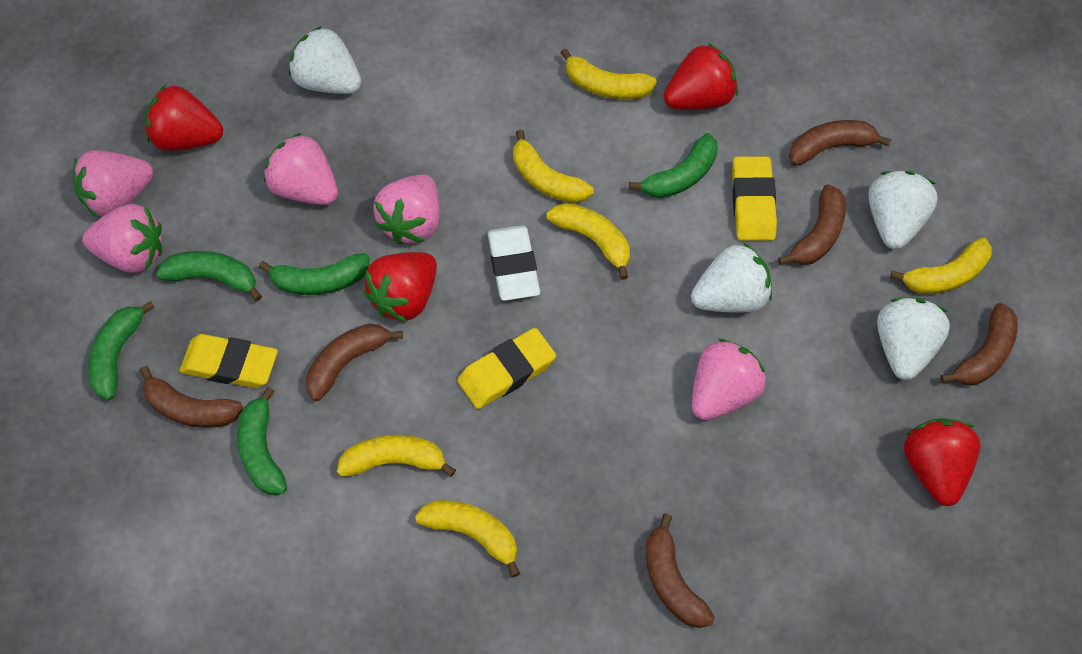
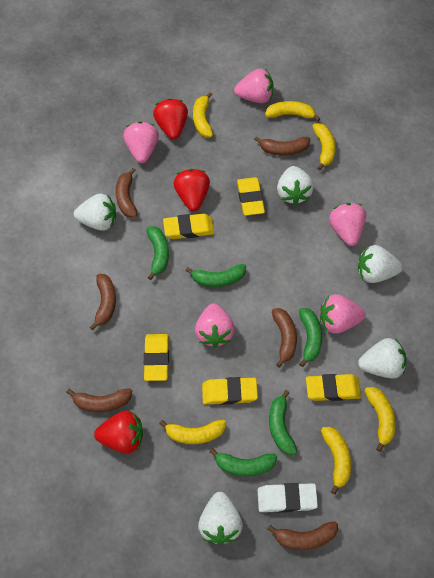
red strawberry: 4 -> 3
white strawberry: 4 -> 5
yellow eraser: 3 -> 5

